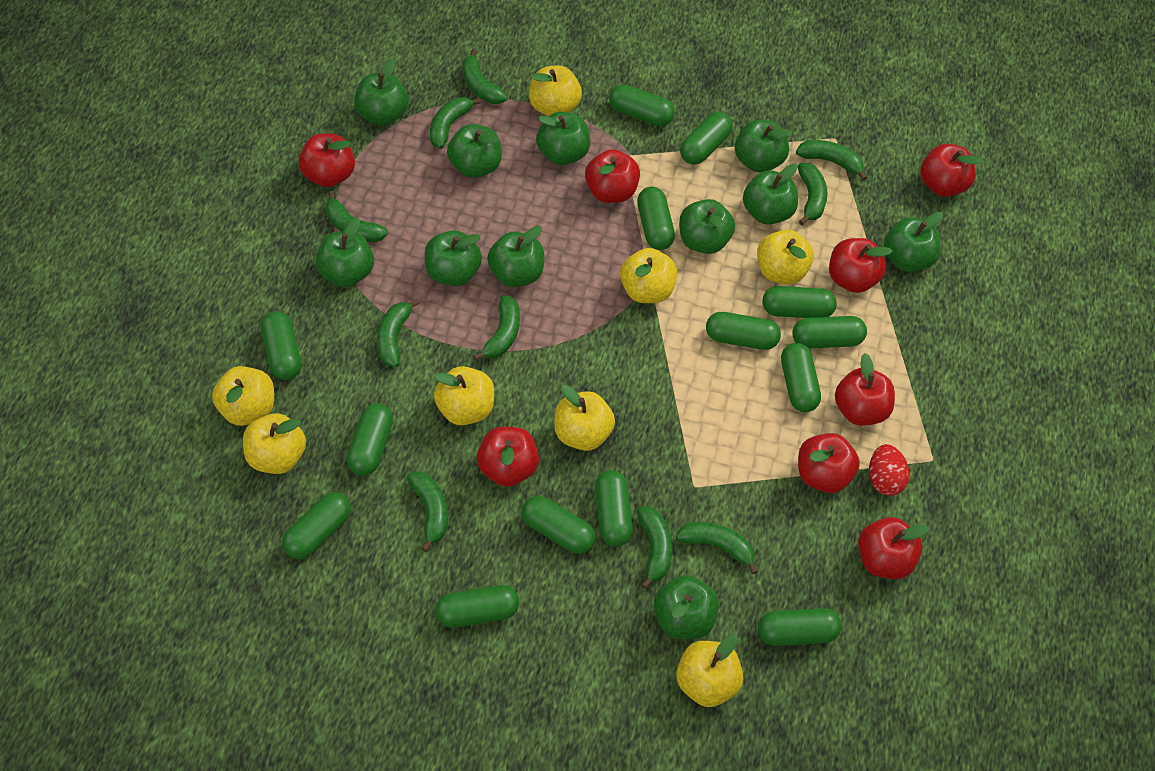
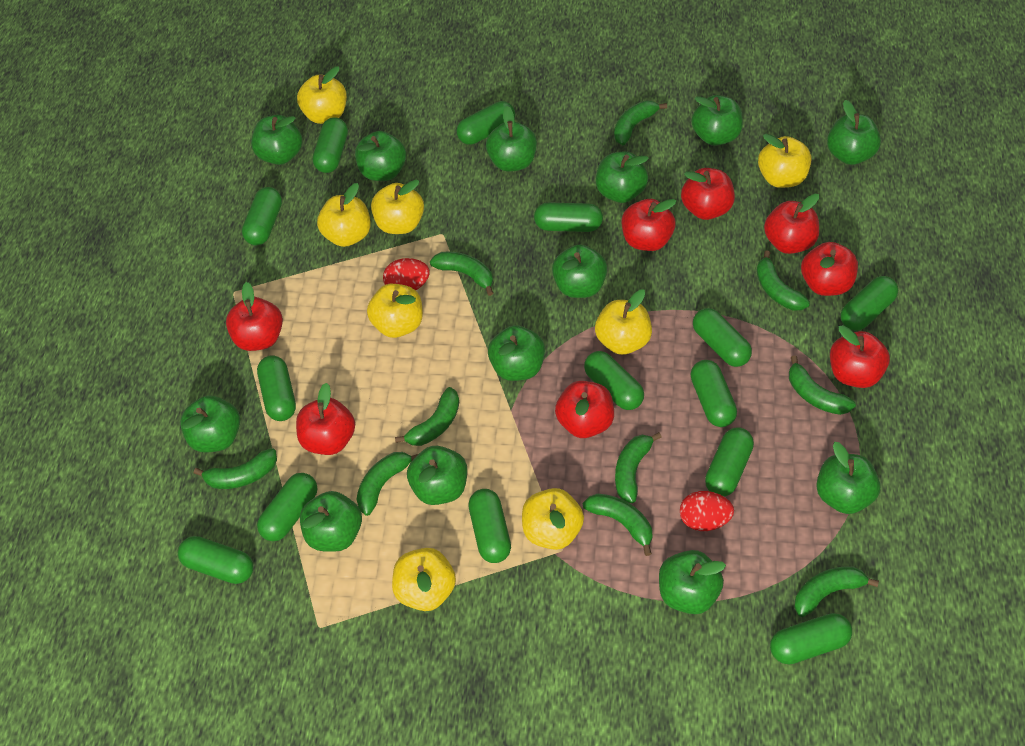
green apple: 11 -> 13
red egg: 1 -> 2

